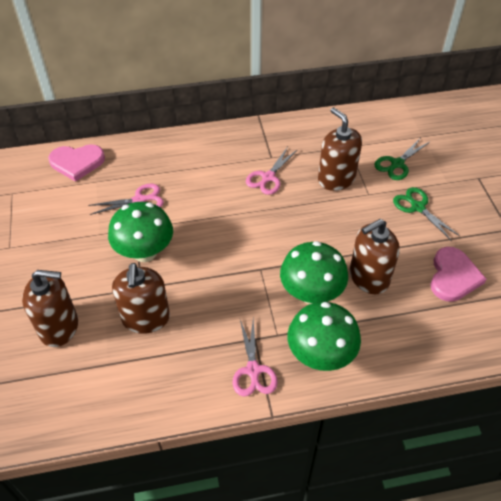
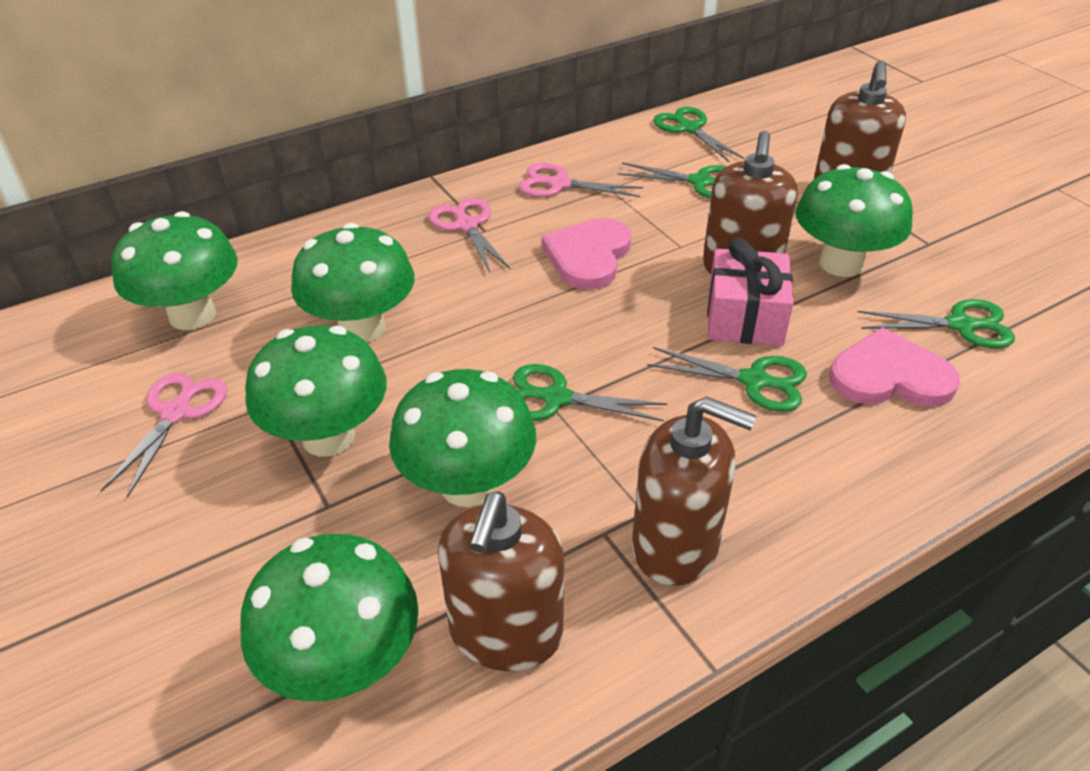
green mushroom: 3 -> 6
green scissors: 2 -> 5
pink gift: 0 -> 1

